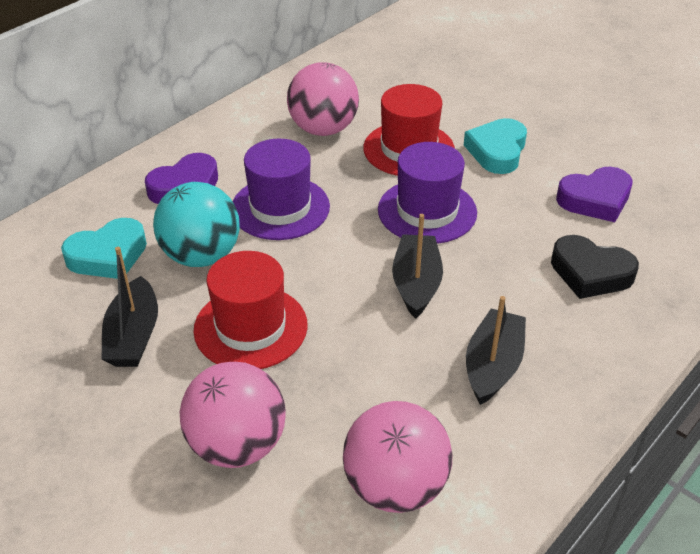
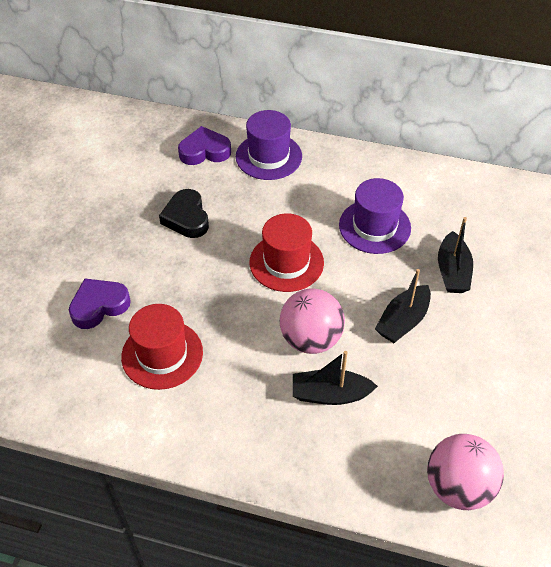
pink ball: 3 -> 2
turquoise ball: 1 -> 0
turquoise heart: 2 -> 0

